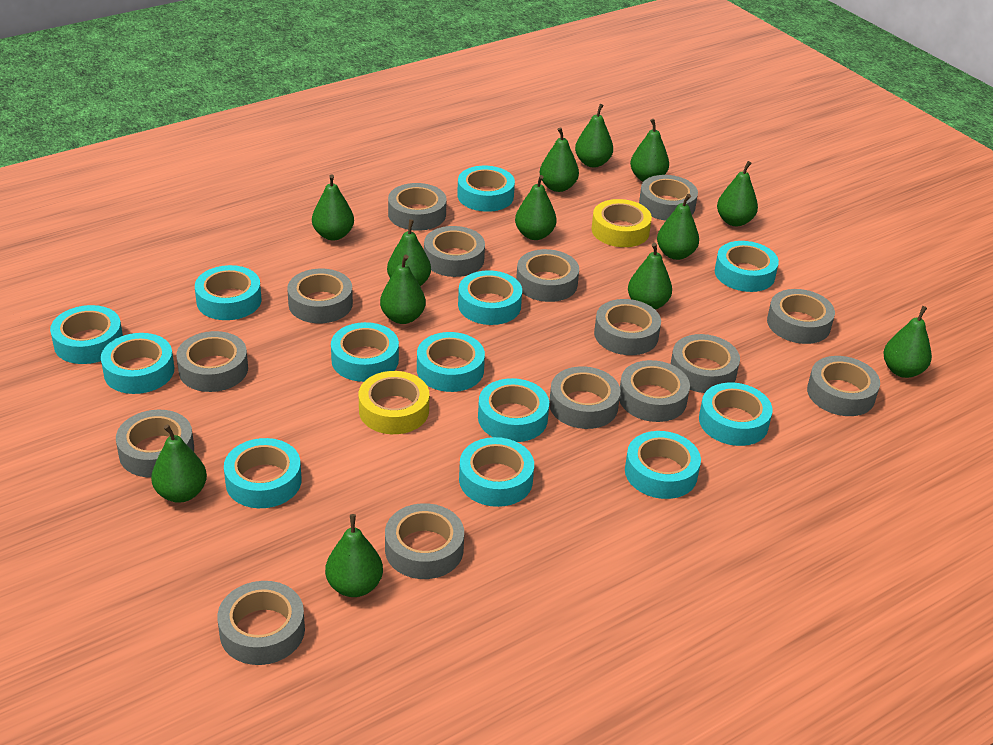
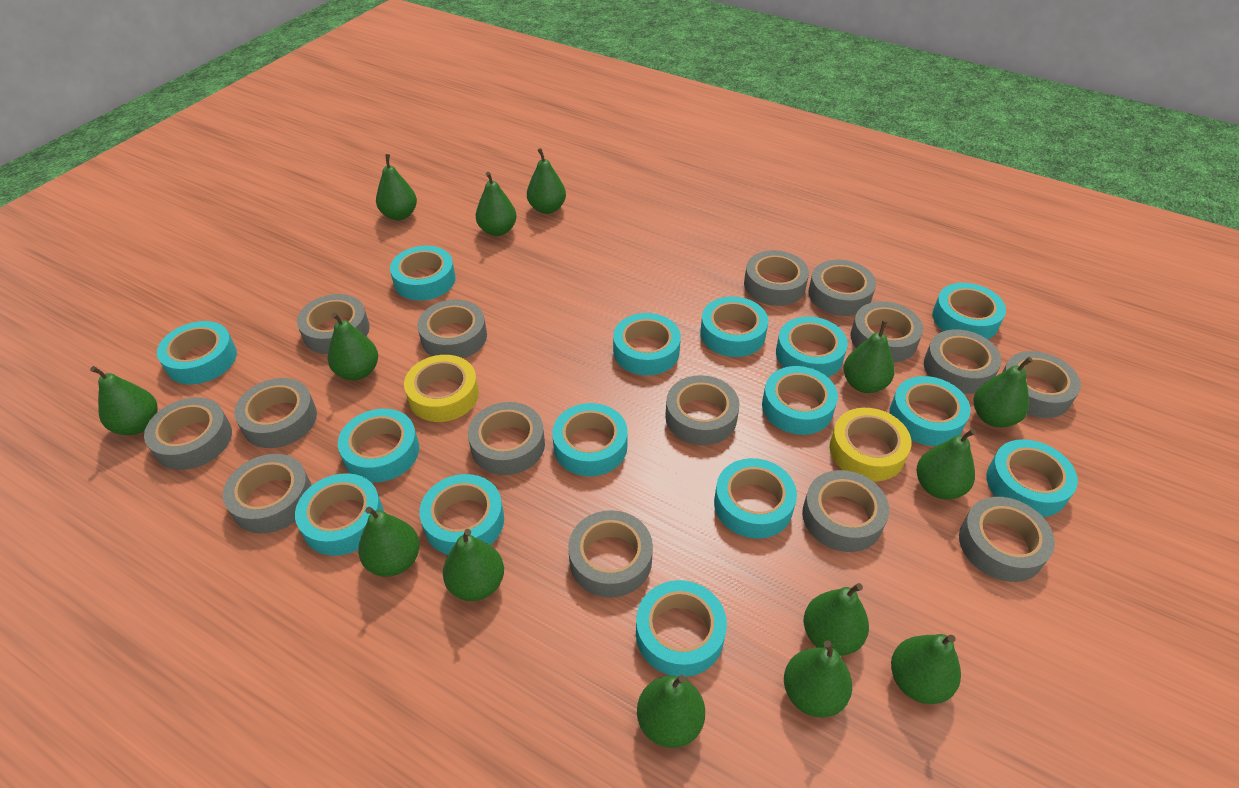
green pear: 13 -> 14
turquoise tape: 13 -> 15

